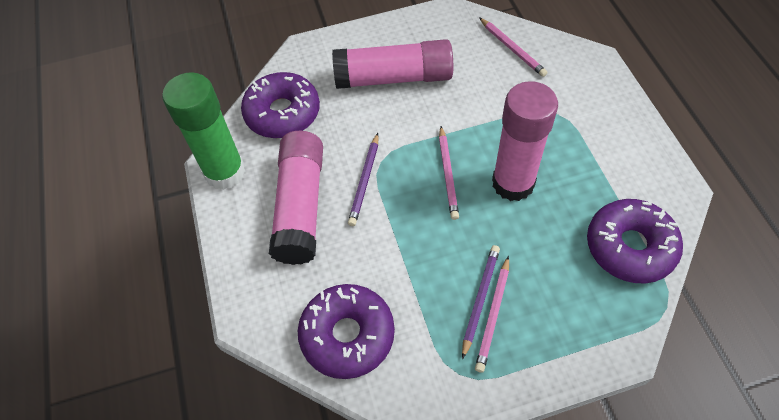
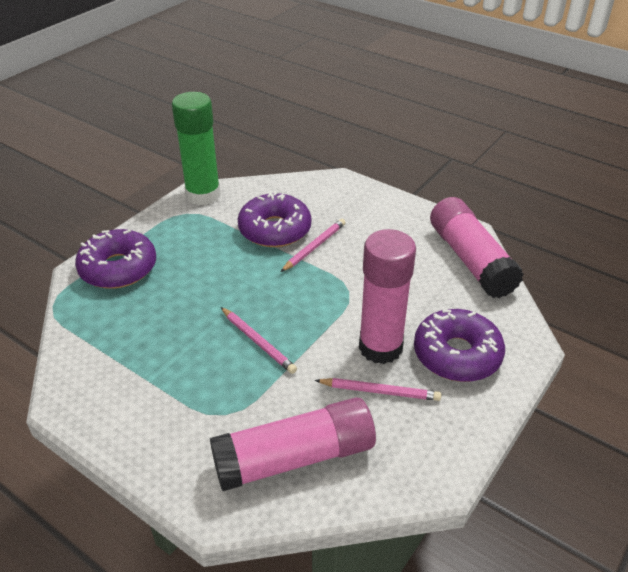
purple pencil: 2 -> 0

